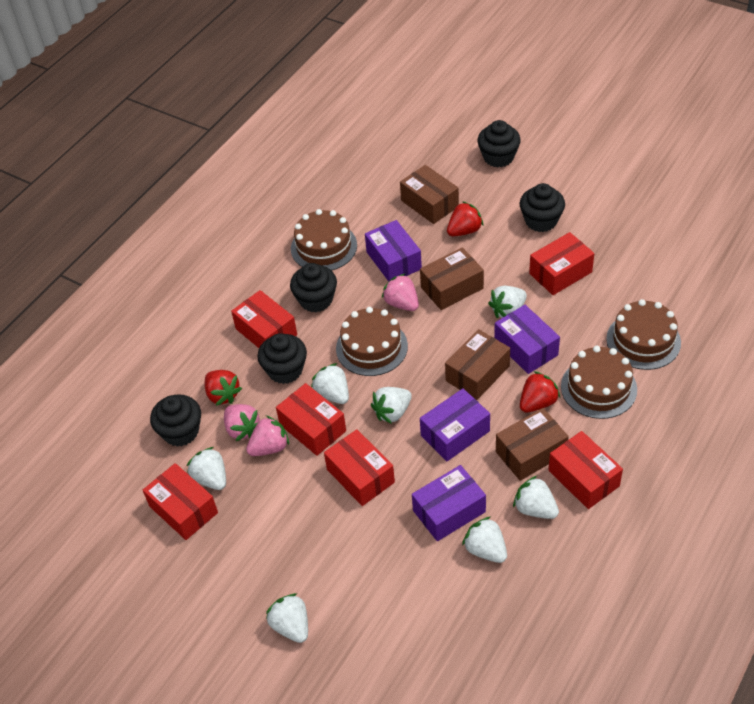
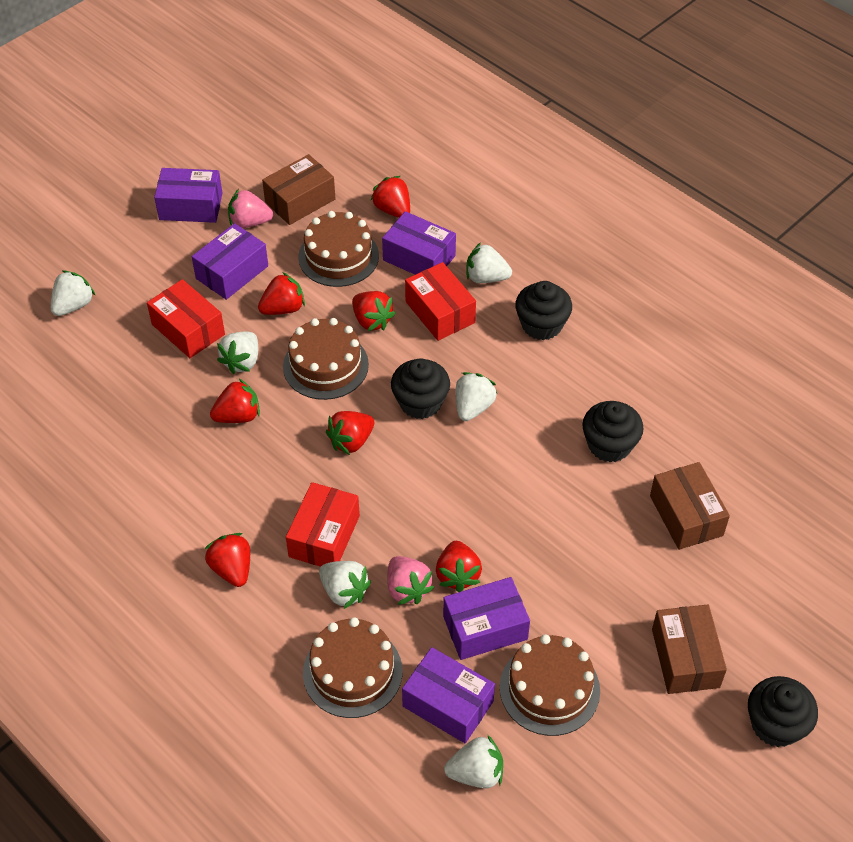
black cupcake: 5 -> 4
brown box: 4 -> 3
pink strawberry: 3 -> 2
purple box: 4 -> 5
red box: 6 -> 3
red strawberry: 3 -> 7
white strawberry: 7 -> 6

